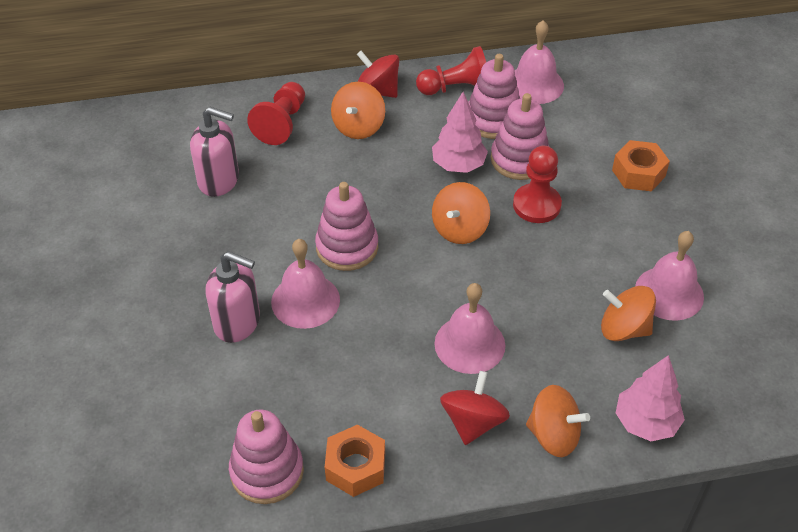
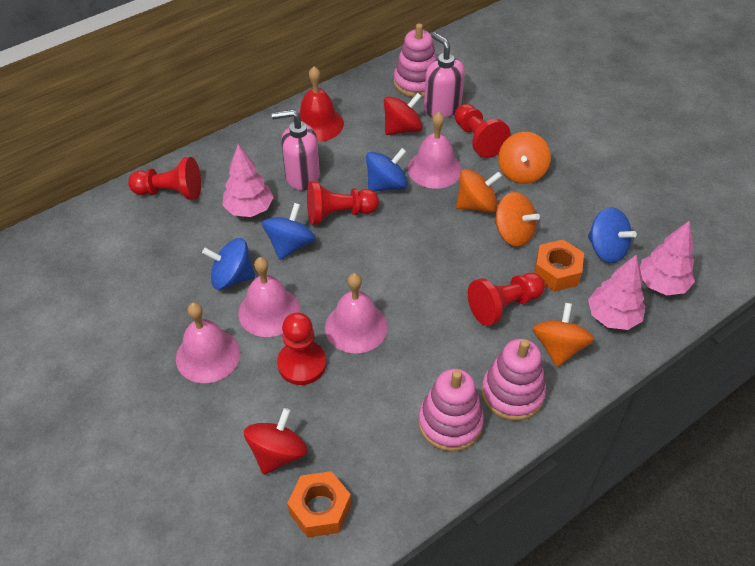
blue spinning top: 0 -> 4
pink stacking toy: 4 -> 3
pink tree: 2 -> 3
red bell: 0 -> 1
red pawn: 3 -> 5

